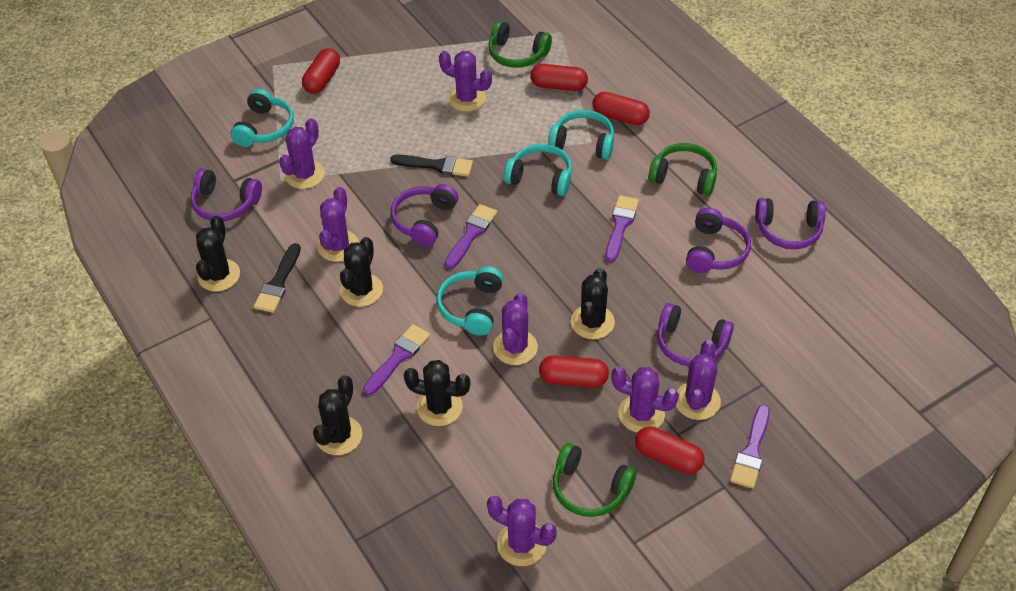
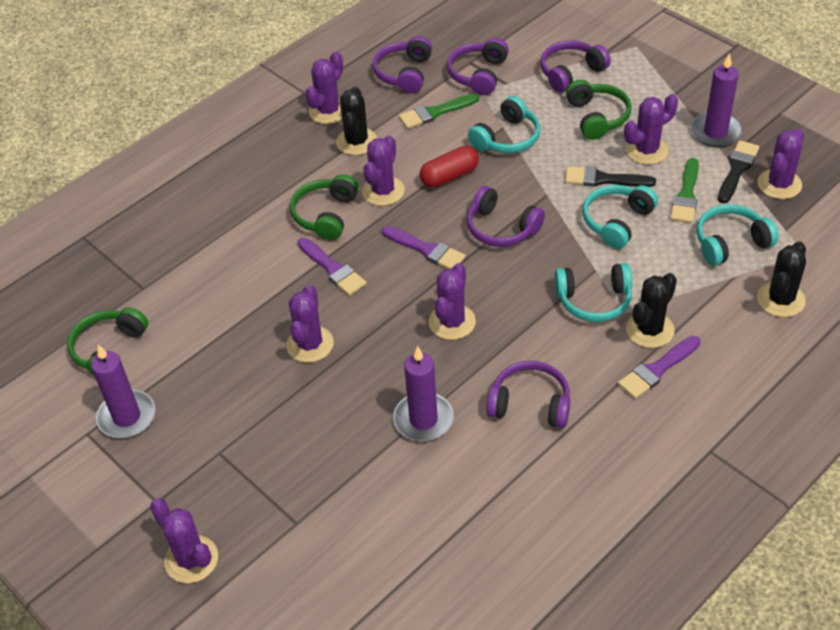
black cactus: 5 -> 3
green brush: 0 -> 2
purple brush: 4 -> 3
purple candle: 0 -> 3
red capsule: 5 -> 1

